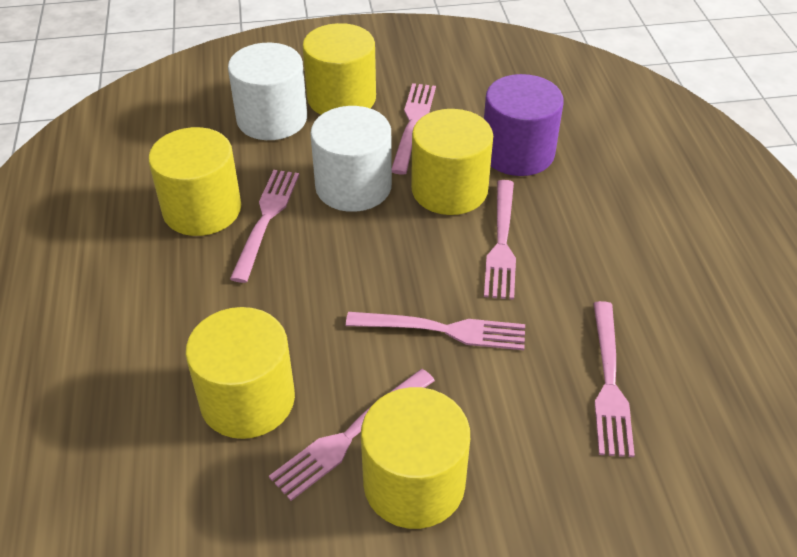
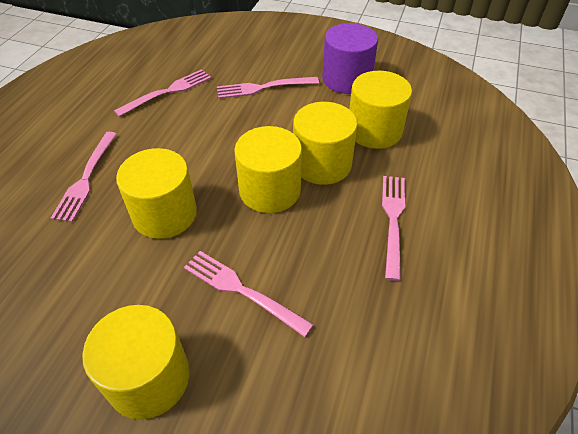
pink fork: 6 -> 5
white cylinder: 2 -> 0

